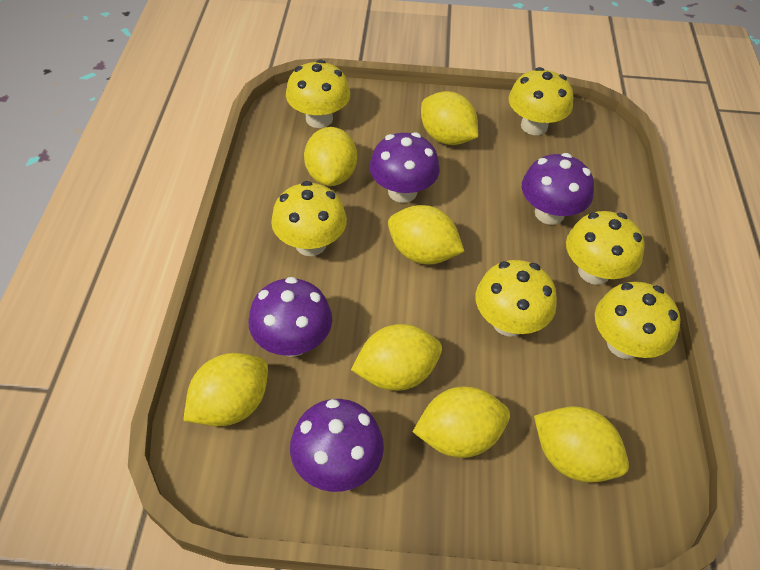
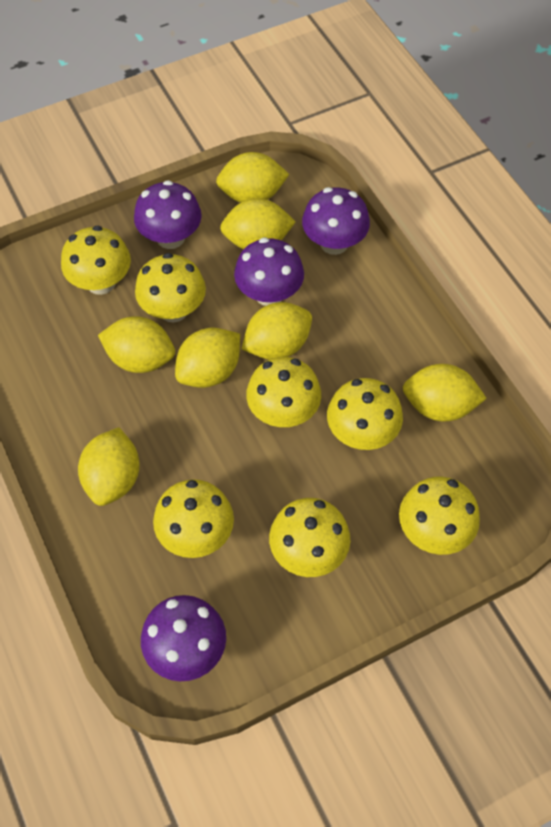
yellow mushroom: 6 -> 7

